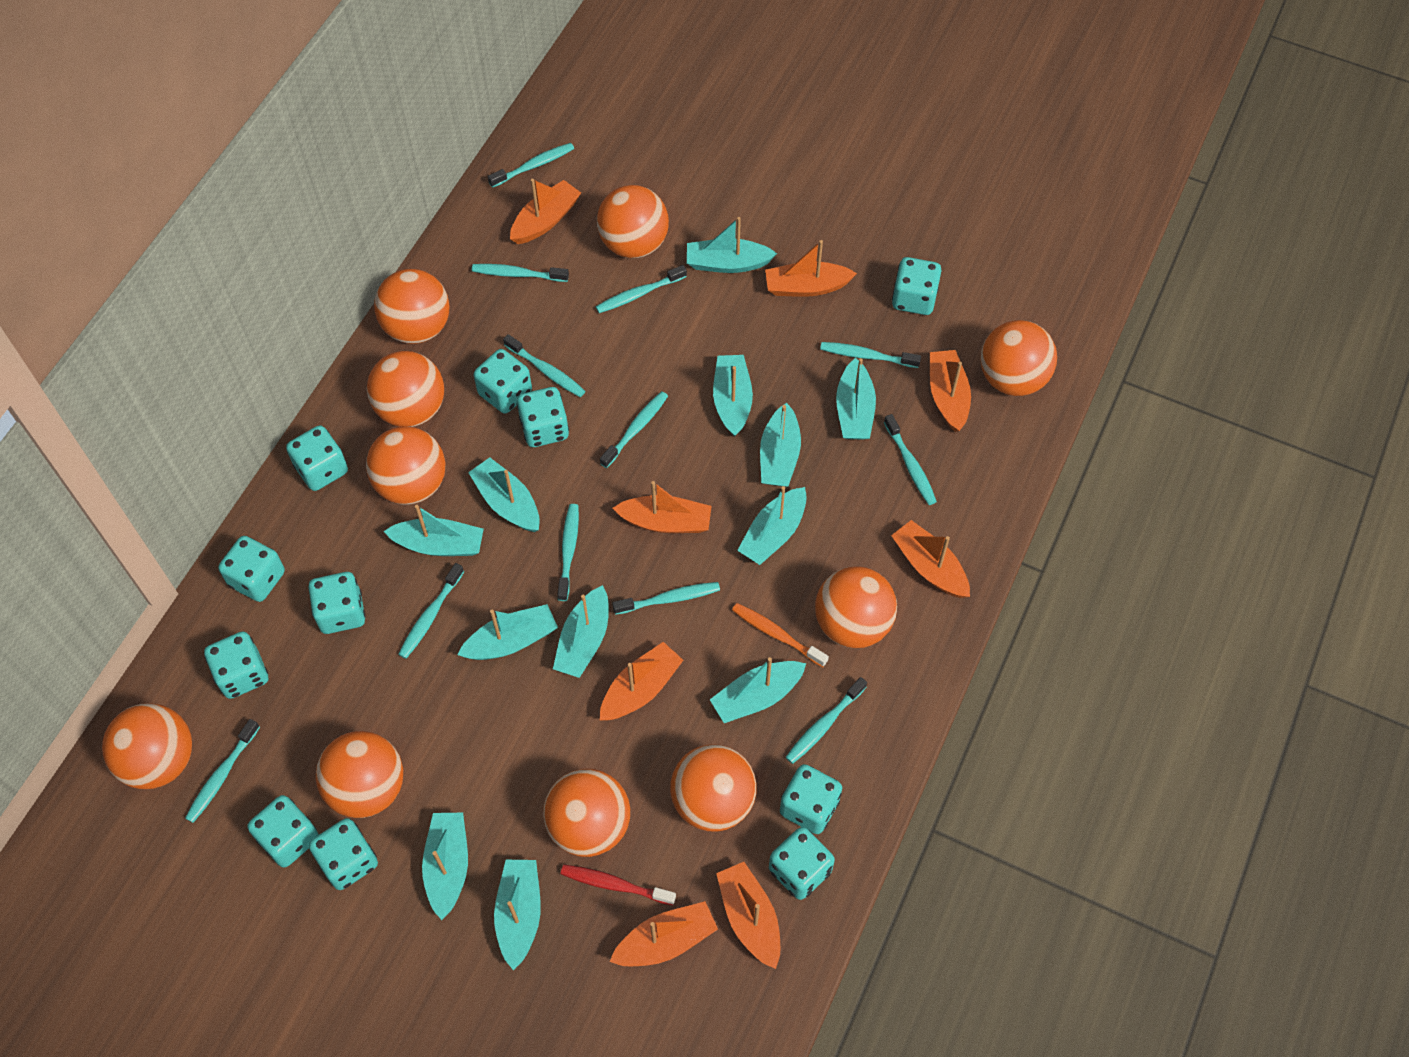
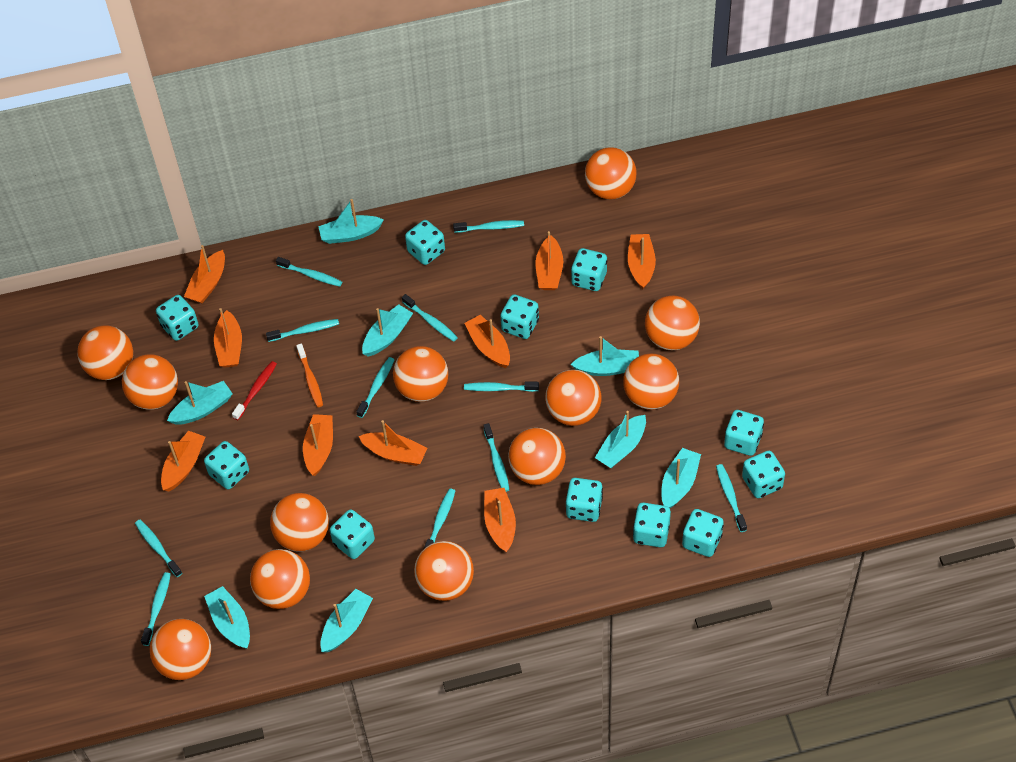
orange ball: 10 -> 12
orange boat: 8 -> 9
turquoise boat: 12 -> 8
turquoise toothbrush: 12 -> 11

